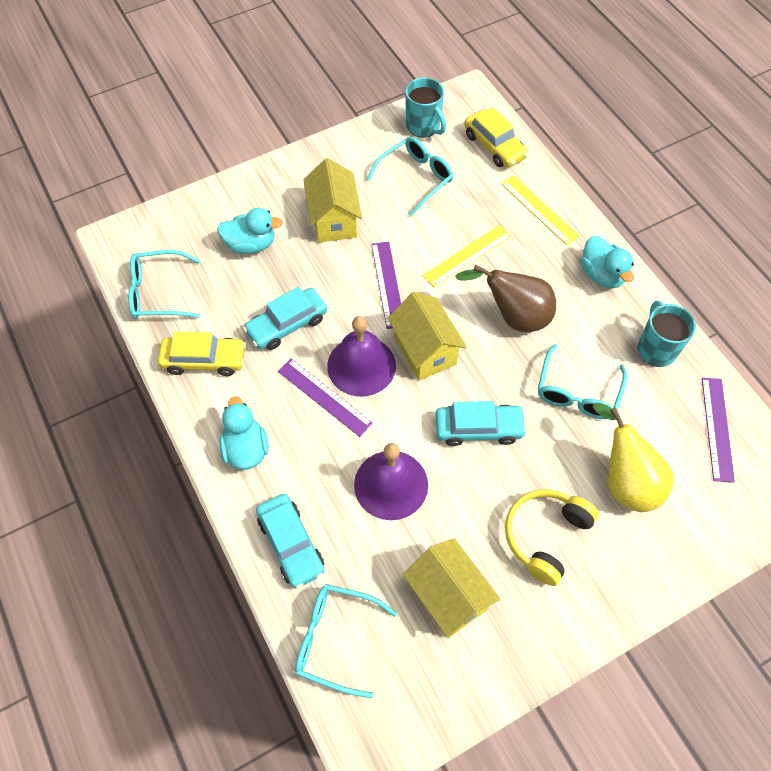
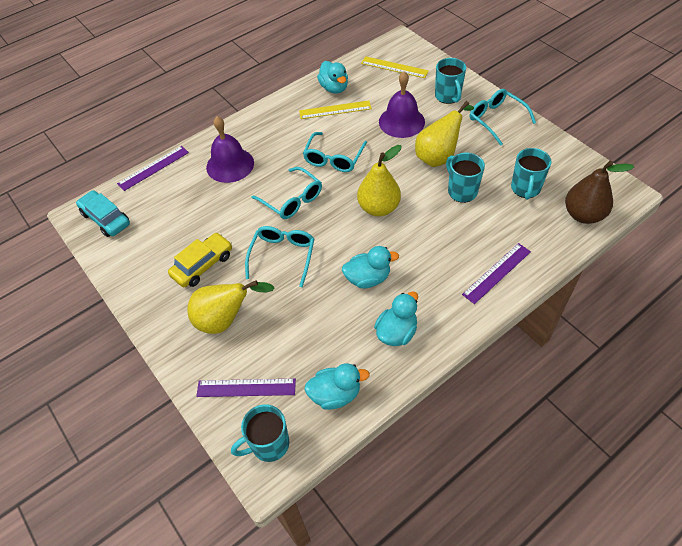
turquoise car: 3 -> 1
turquoise duck: 3 -> 4
turquoise mug: 2 -> 4
yellow car: 2 -> 1
yellow headphones: 1 -> 0
yellow house: 3 -> 0
yellow pear: 1 -> 3

